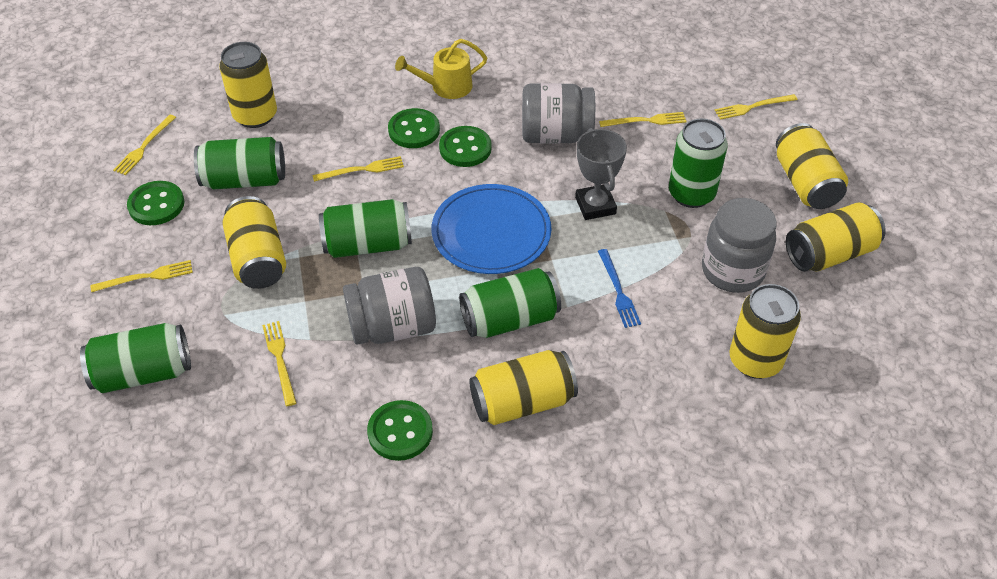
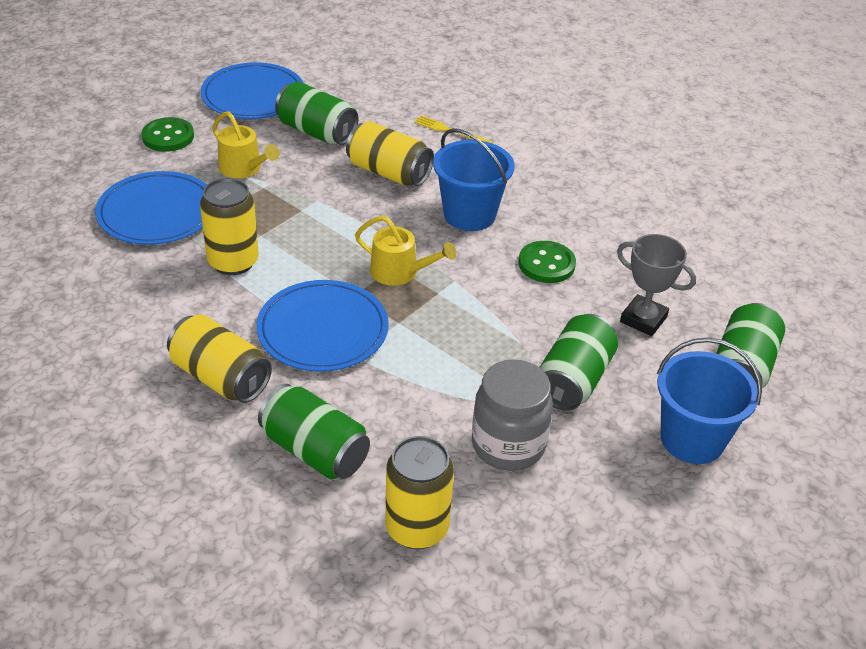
blue bucket: 0 -> 2
blue fork: 1 -> 0
blue plate: 1 -> 3
green button: 4 -> 2
green can: 5 -> 4
grey jar: 3 -> 1
yellow can: 6 -> 4
yellow fork: 6 -> 1
yellow watering can: 1 -> 2

